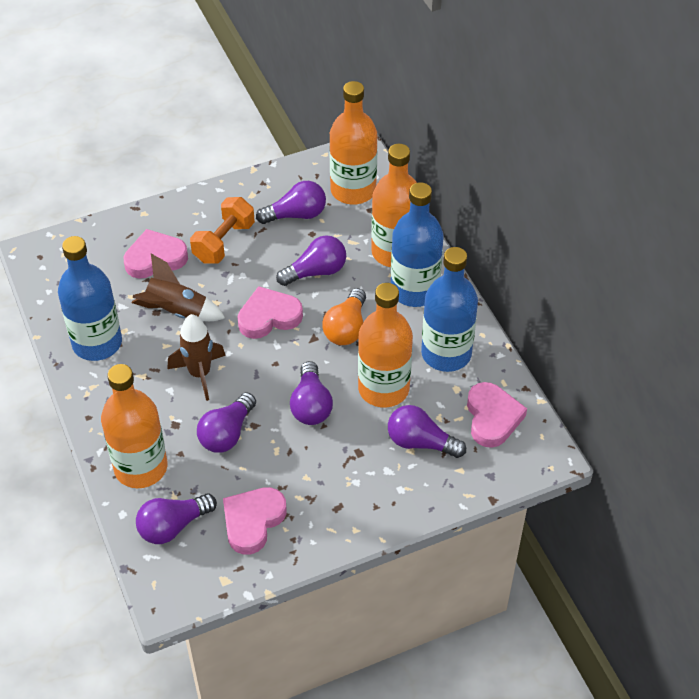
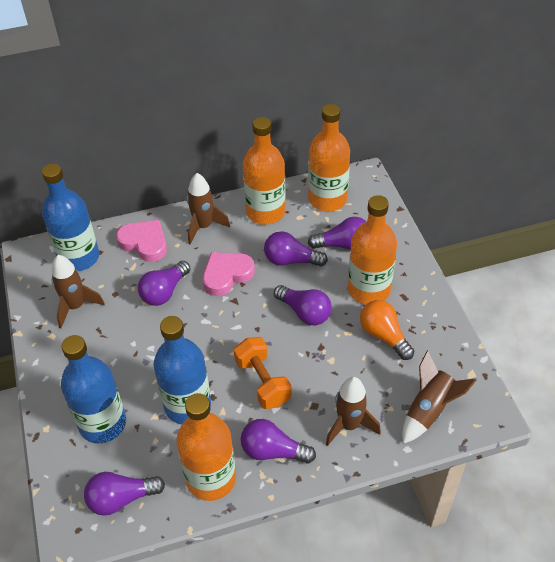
brown rocket: 2 -> 4
pink heart: 4 -> 2

